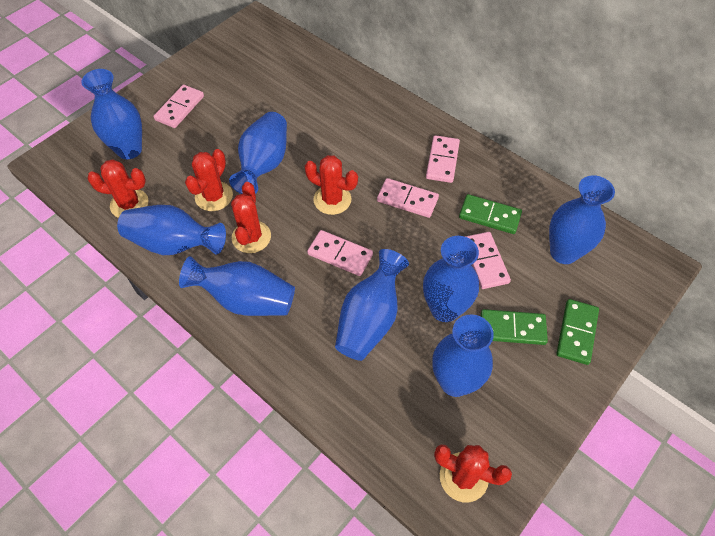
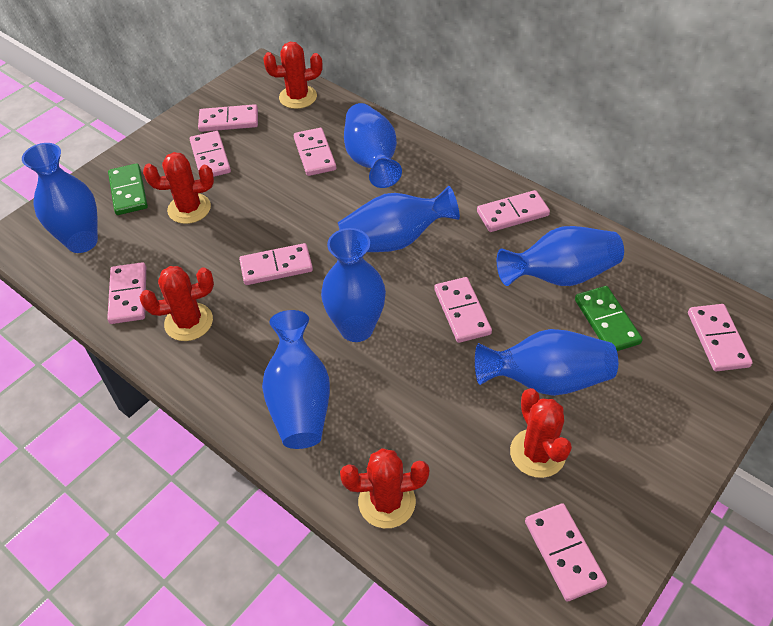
blue vase: 8 -> 7
green domino: 3 -> 2
pink domino: 5 -> 9

